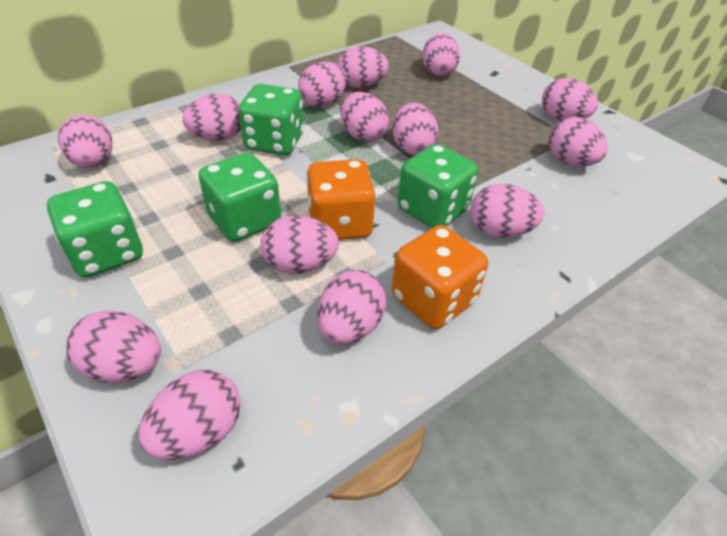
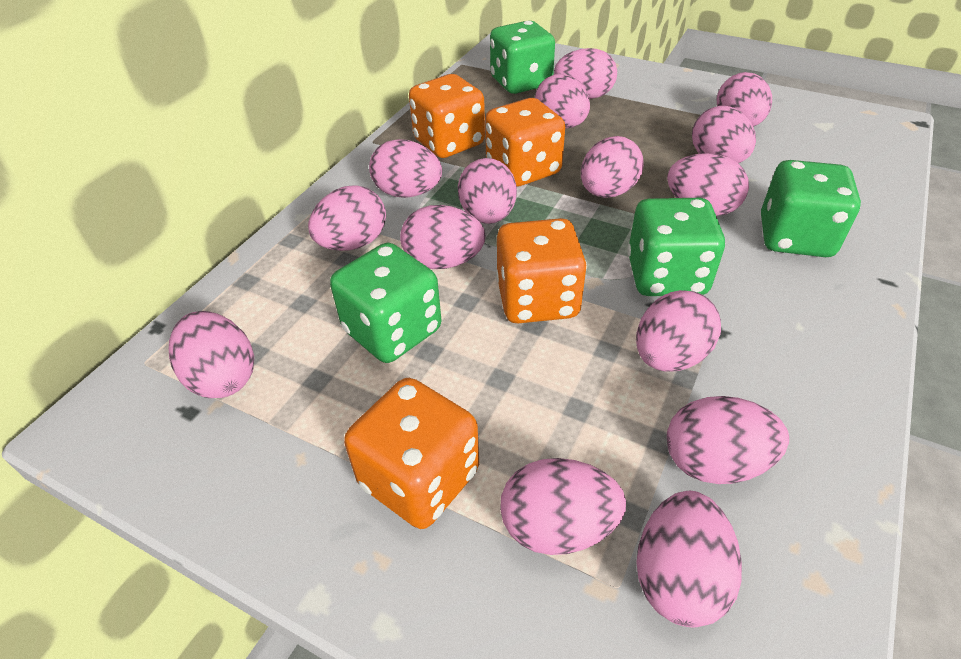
orange dice: 2 -> 4
pink egg: 14 -> 15

